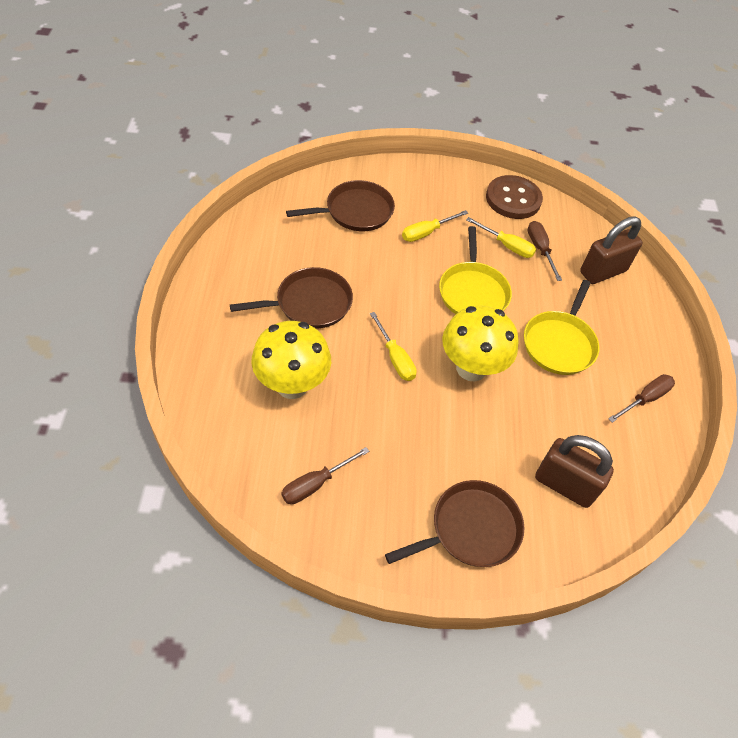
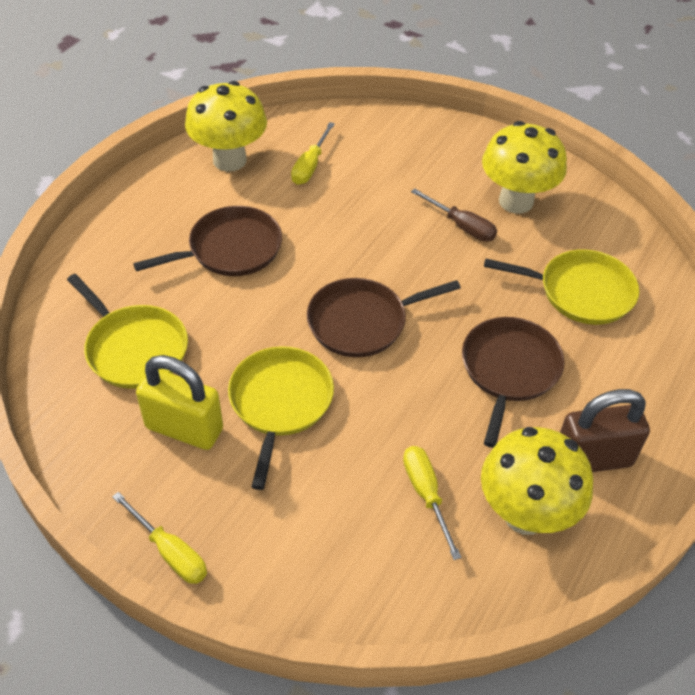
brown button: 1 -> 0
brown padlock: 2 -> 1
brown screwdriver: 3 -> 1
yellow mushroom: 2 -> 3
yellow padlock: 0 -> 1
yellow pan: 2 -> 3

